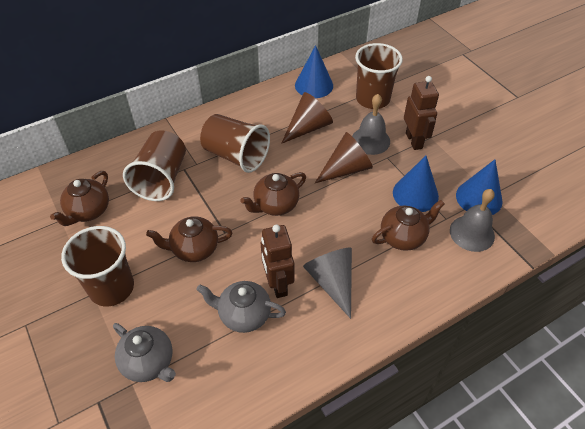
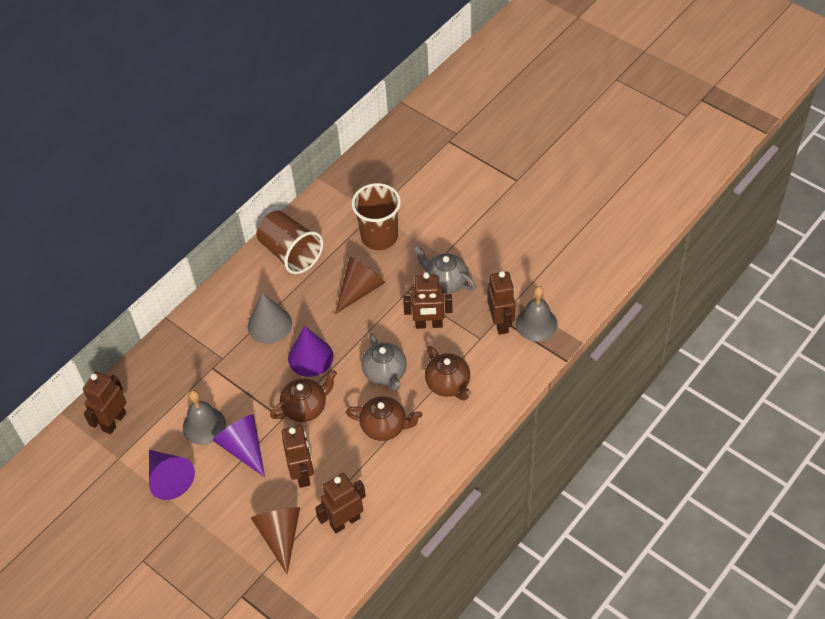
blue cone: 3 -> 0
brown cup: 4 -> 2
brown robot: 2 -> 5
brown teapot: 4 -> 3
purple cone: 0 -> 3

